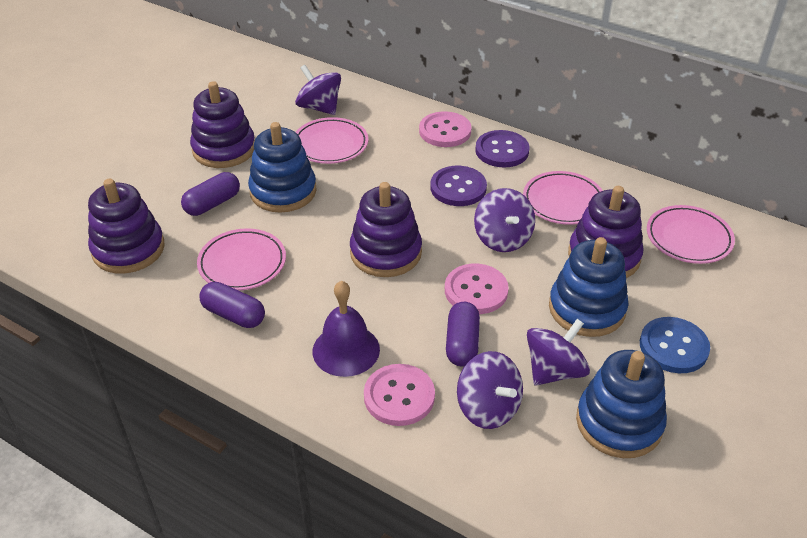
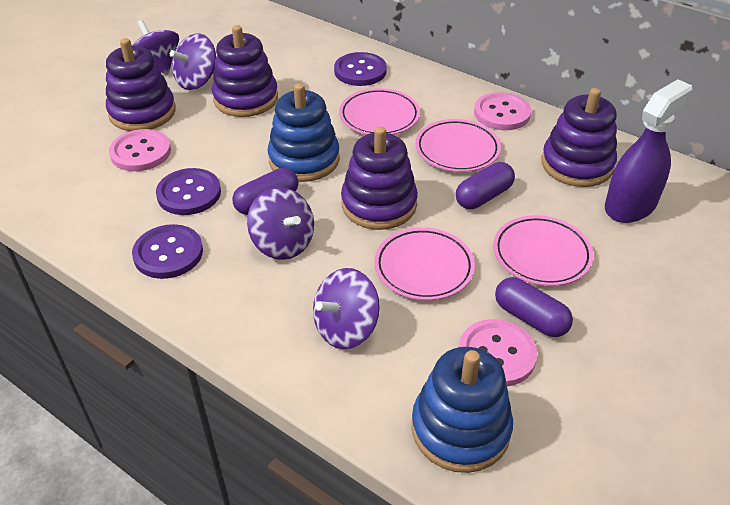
blue button: 1 -> 0
blue stacking toy: 3 -> 2
purple bell: 1 -> 0
purple button: 2 -> 3
purple spray bottle: 0 -> 1

